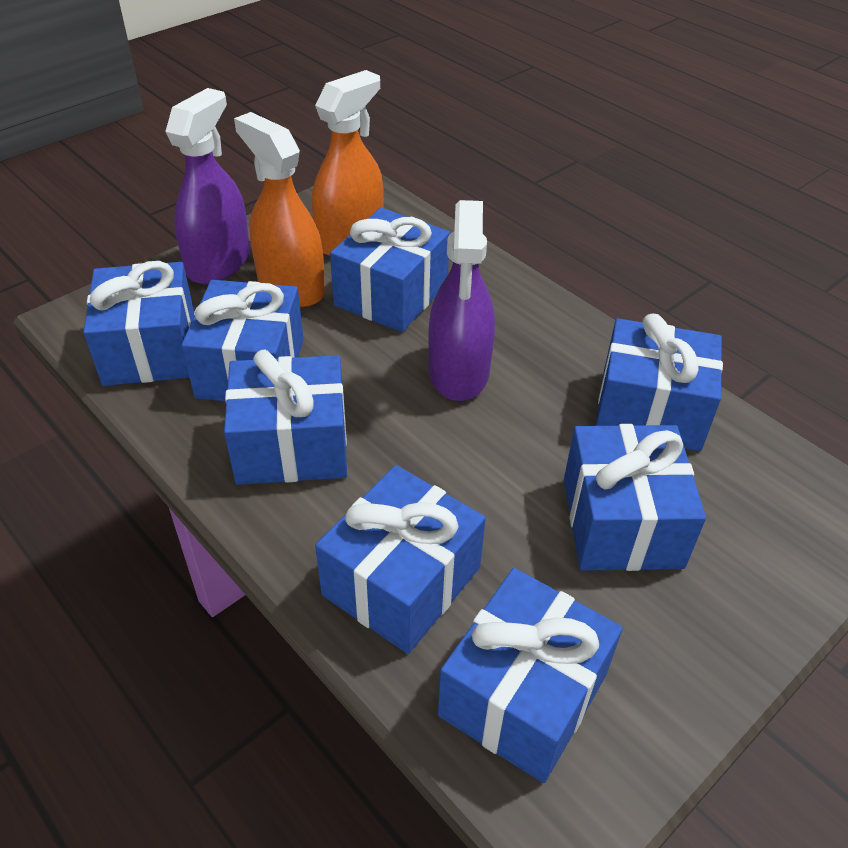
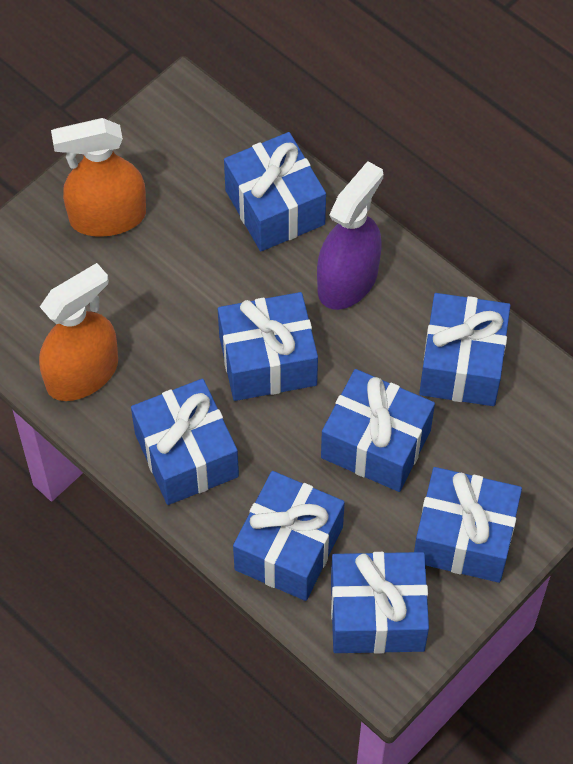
purple spray bottle: 2 -> 1

